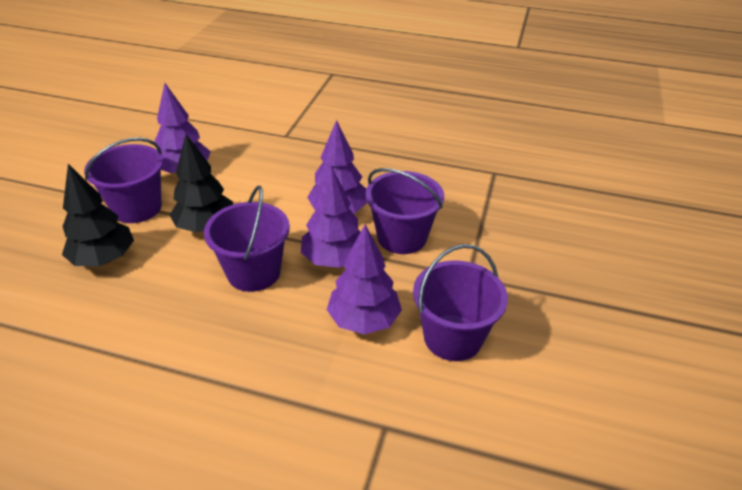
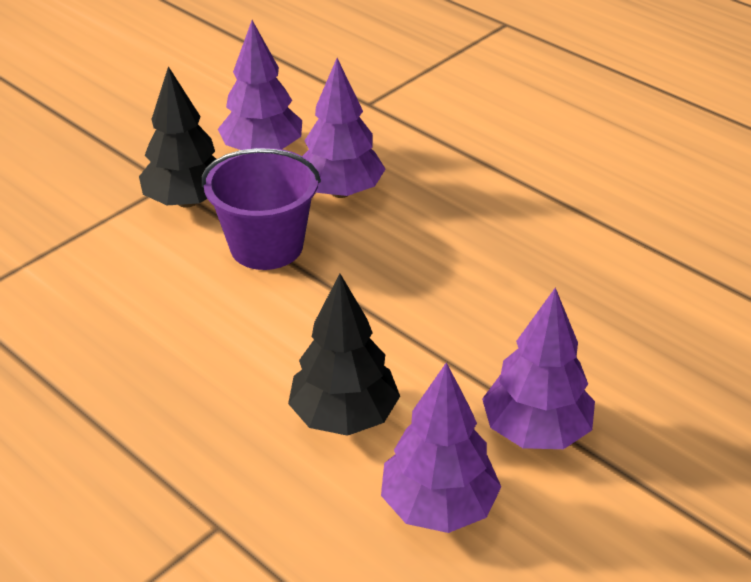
purple bucket: 4 -> 1

